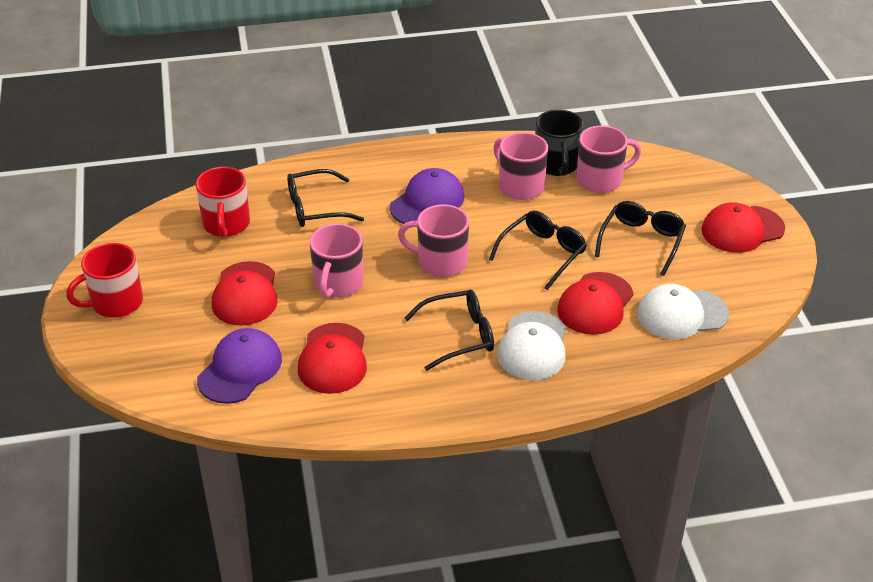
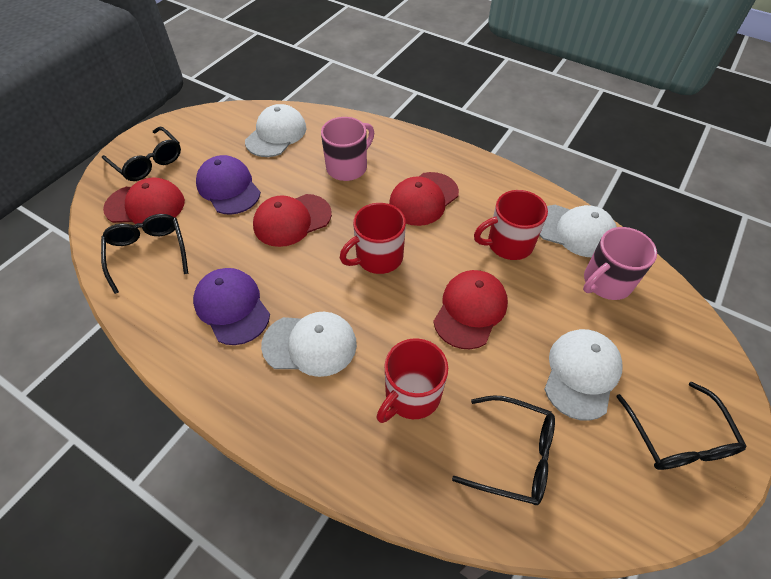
black mug: 1 -> 0
pink mug: 4 -> 2
red mug: 2 -> 3
white cap: 2 -> 4

